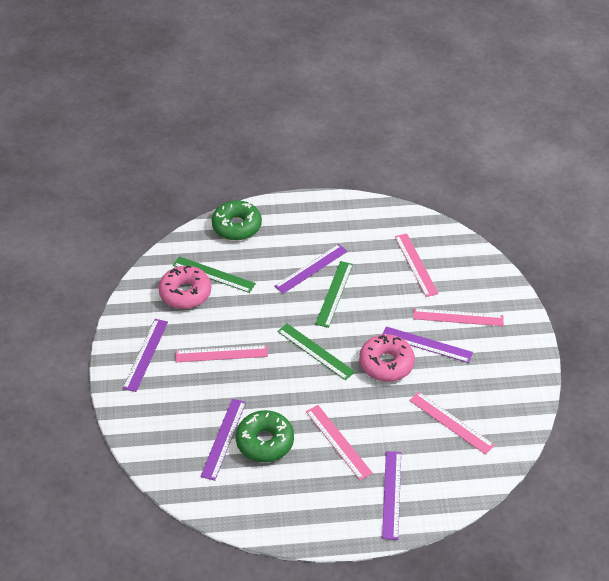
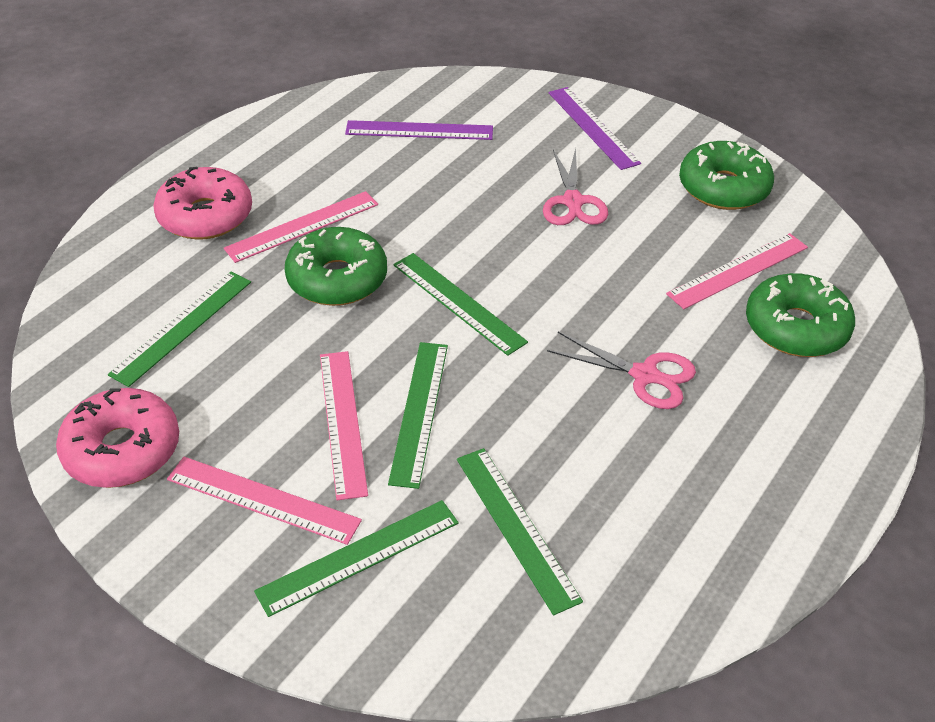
green donut: 2 -> 3
green ruler: 3 -> 5
pink ruler: 5 -> 4
pink scissors: 0 -> 2
purple ruler: 5 -> 2

